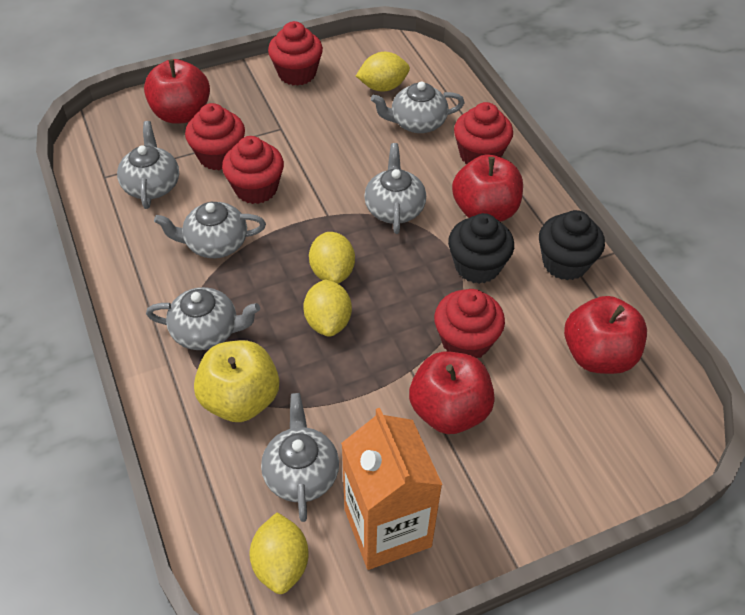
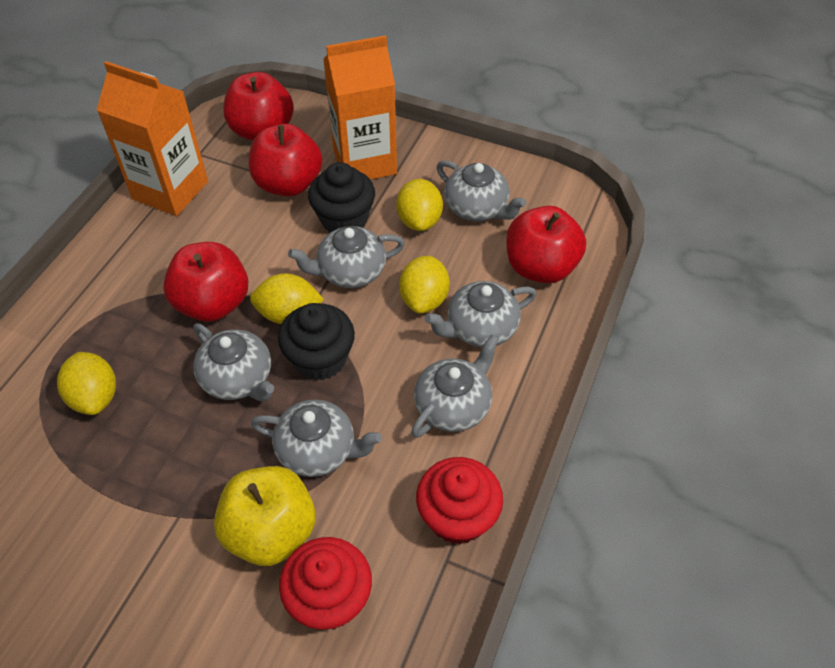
orange carton: 1 -> 2
red cupcake: 5 -> 2

